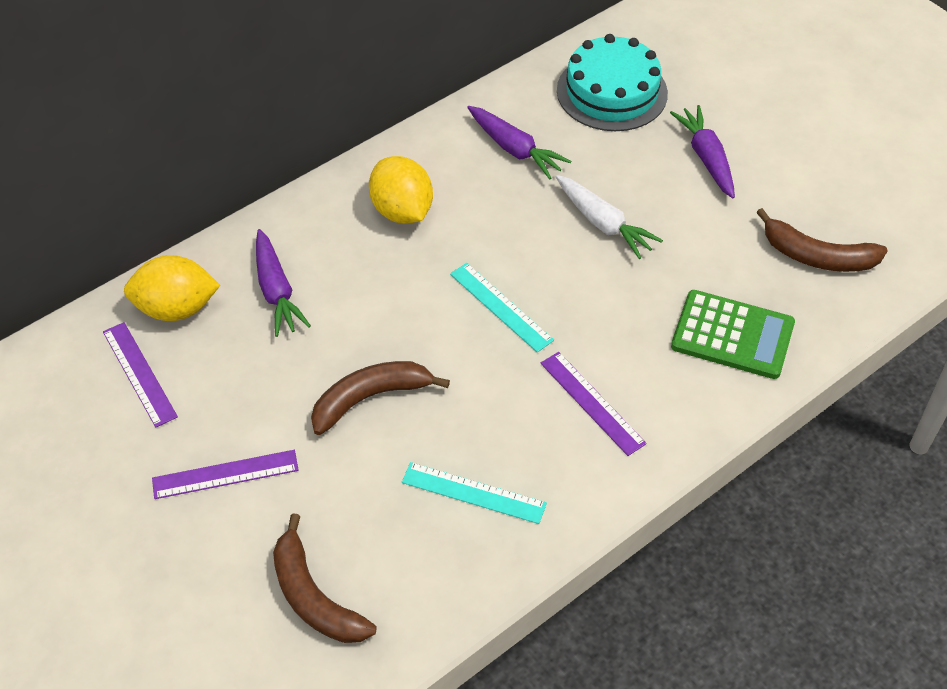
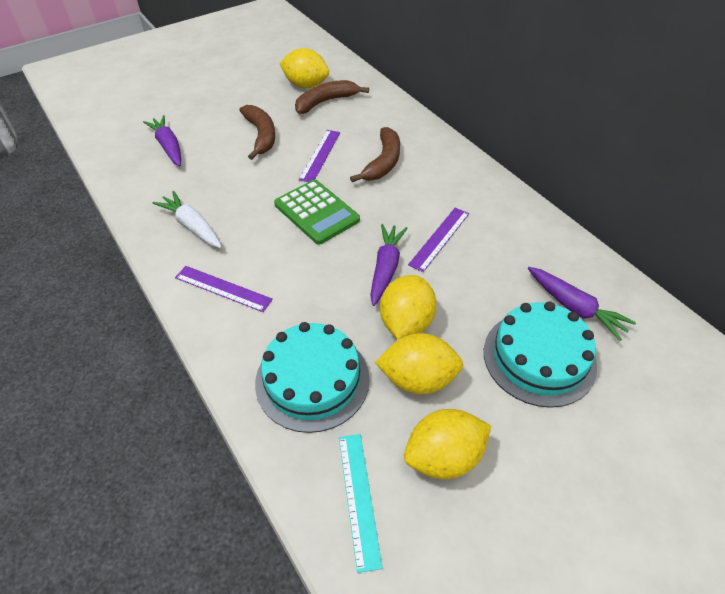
turquoise cake: 1 -> 2
turquoise ruler: 2 -> 1
yellow lemon: 2 -> 4

